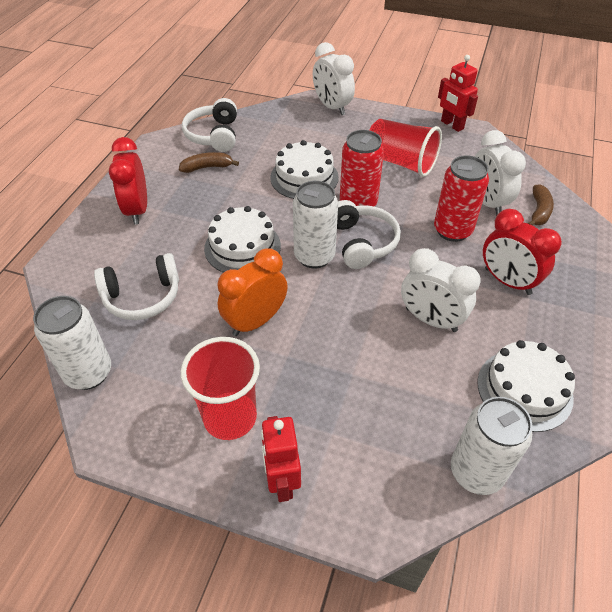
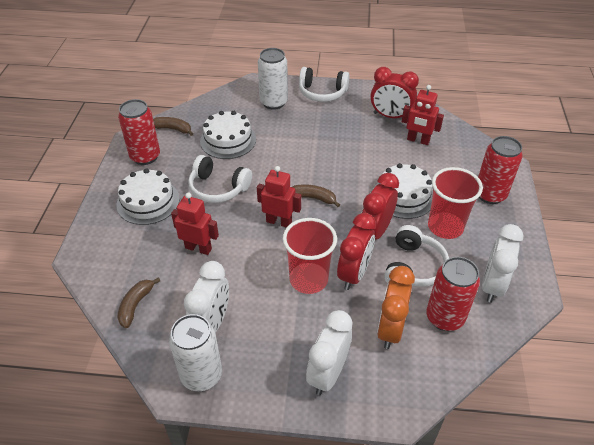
brown banana: 2 -> 3
red can: 2 -> 3
red clock: 2 -> 3
red robot: 2 -> 3
white can: 3 -> 2

